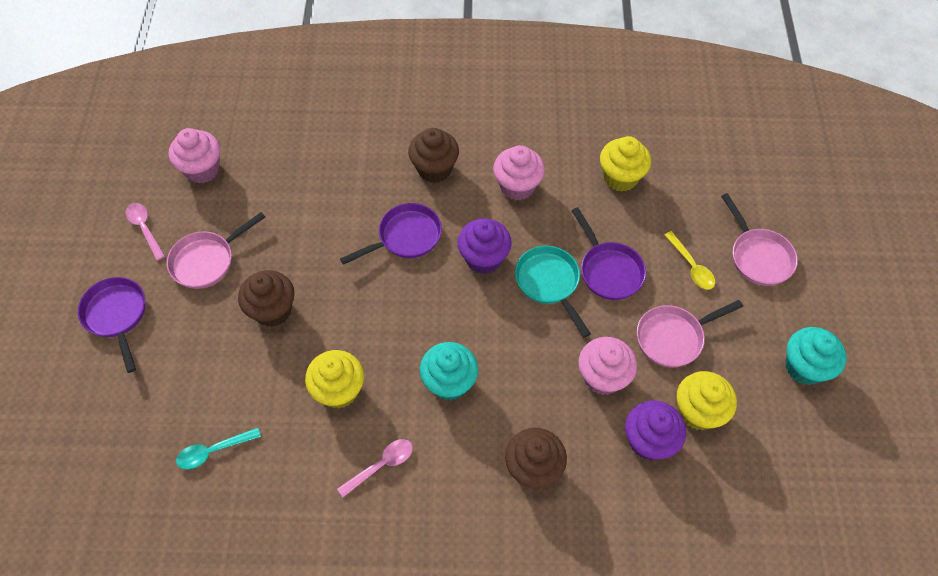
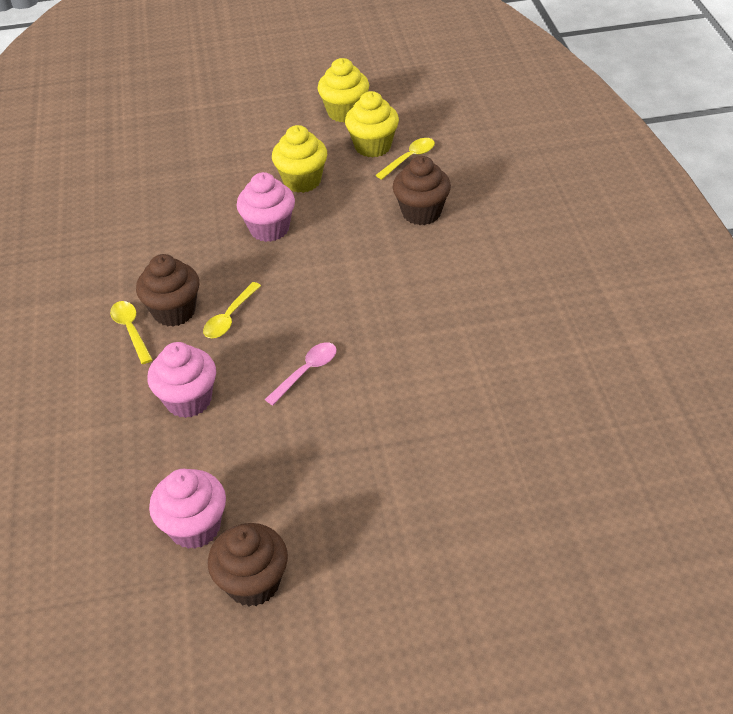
pink pan: 3 -> 0
pink spoon: 2 -> 1
purple cupcake: 2 -> 0
purple pan: 3 -> 0
turquoise cupcake: 2 -> 0
turquoise pan: 1 -> 0
turquoise spoon: 1 -> 0
yellow spoon: 1 -> 3

